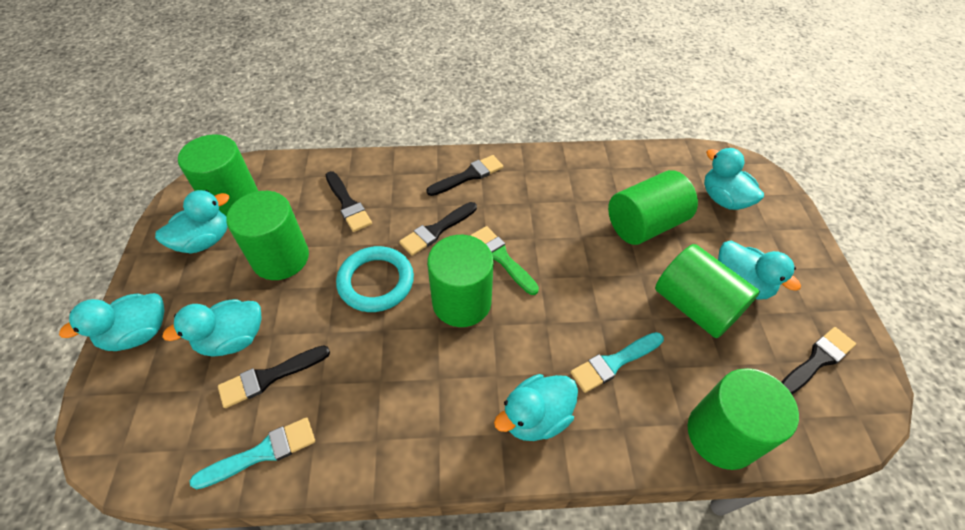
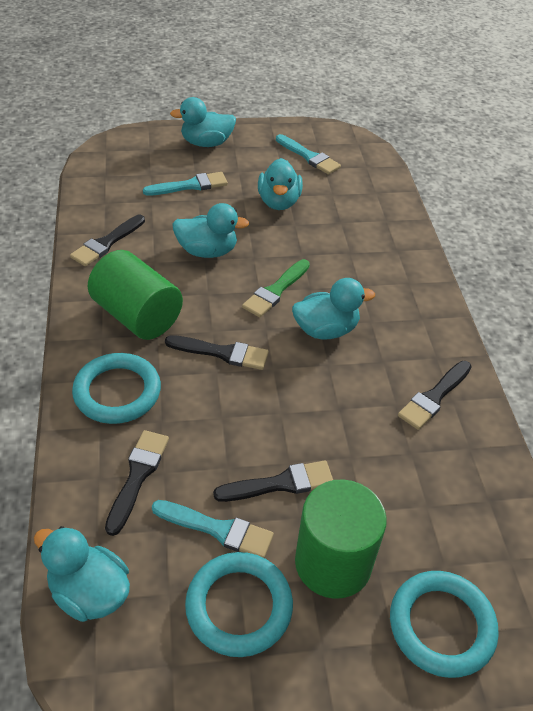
green cylinder: 6 -> 2
turquoise brush: 2 -> 3
turquoise duck: 6 -> 5
turquoise ring: 1 -> 3

